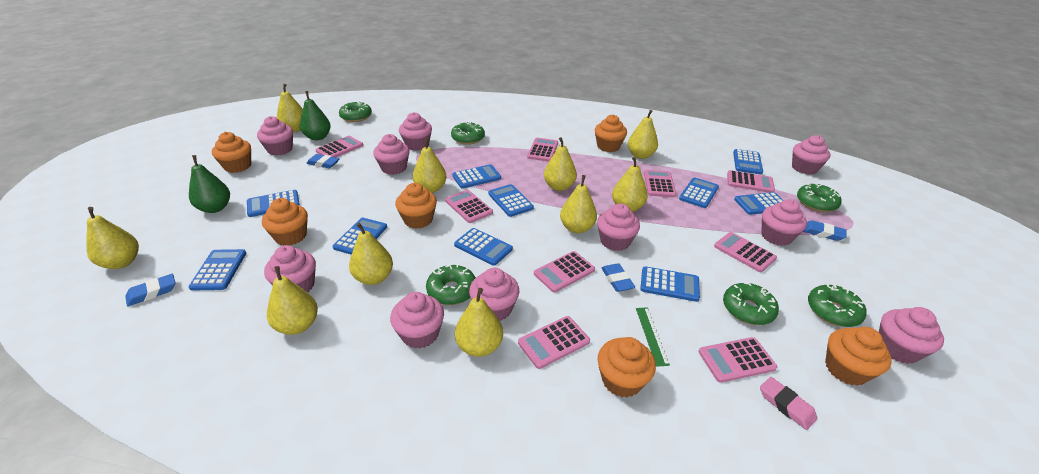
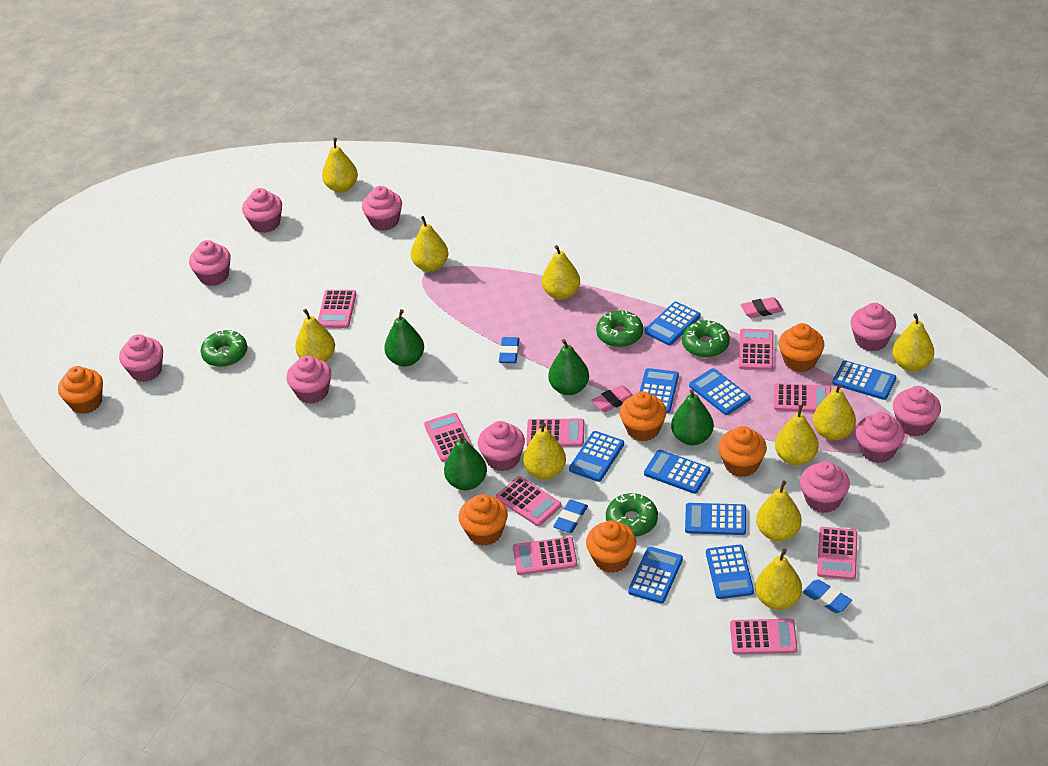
blue calculator: 10 -> 9
blue eraser: 4 -> 3
green donut: 6 -> 4
green pear: 2 -> 4
green ruler: 1 -> 0
pink eraser: 1 -> 2

